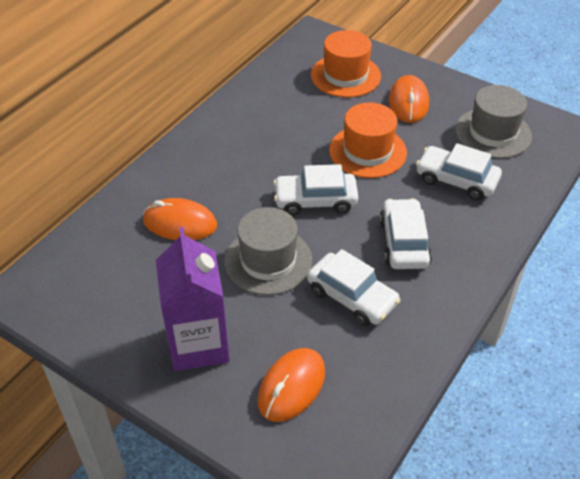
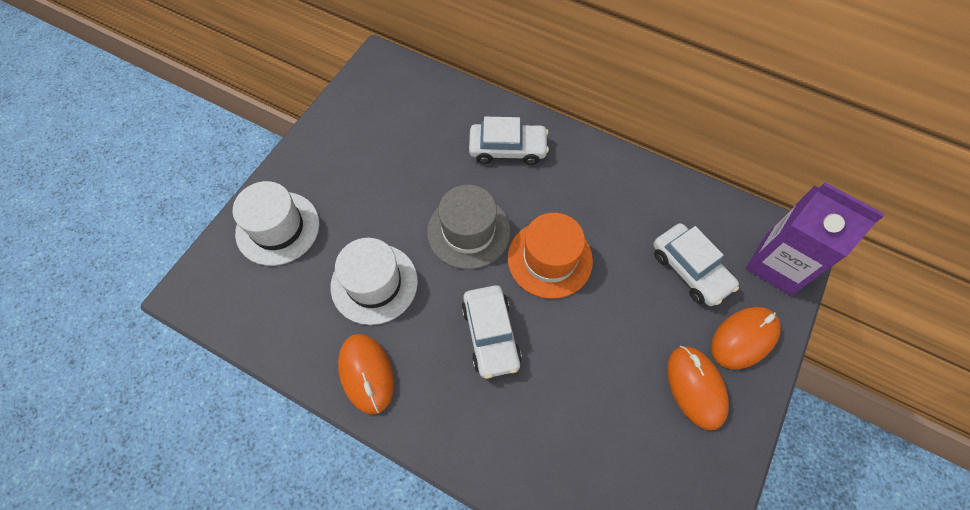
grey hat: 2 -> 1
orange hat: 2 -> 1
white car: 4 -> 3
white hat: 0 -> 2

